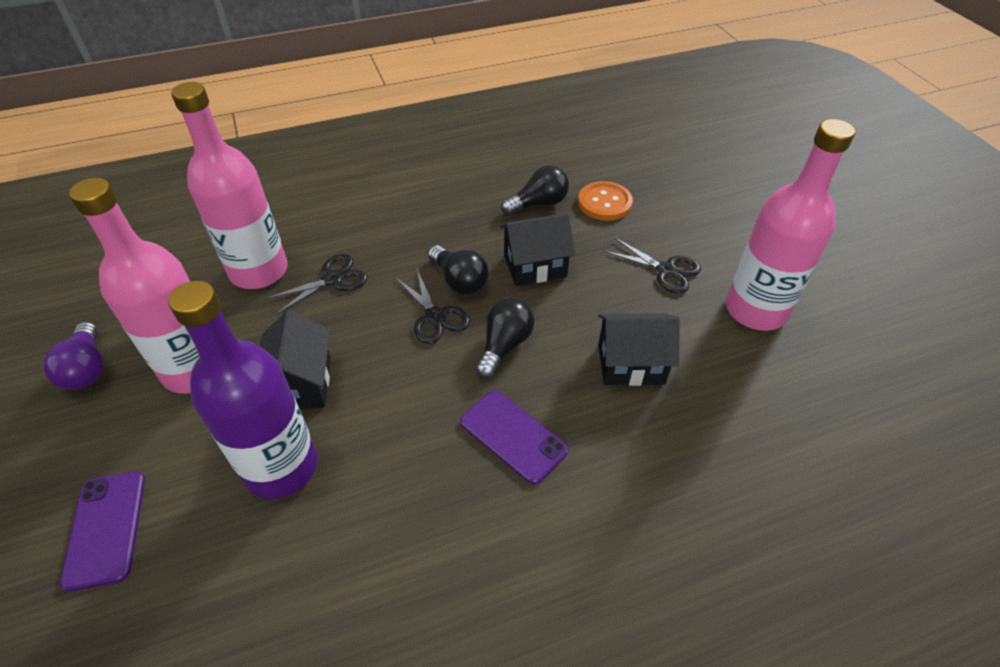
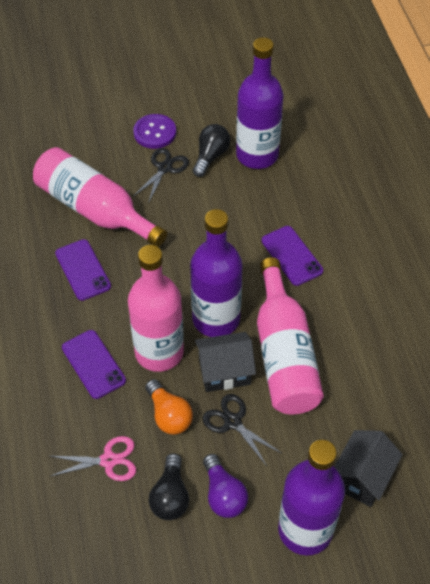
black house: 3 -> 2
black light bulb: 3 -> 2
black scissors: 3 -> 2
orange button: 1 -> 0
orange light bulb: 0 -> 1
pink scissors: 0 -> 1
purple bottle: 1 -> 3
purple button: 0 -> 1
purple phone: 2 -> 3

